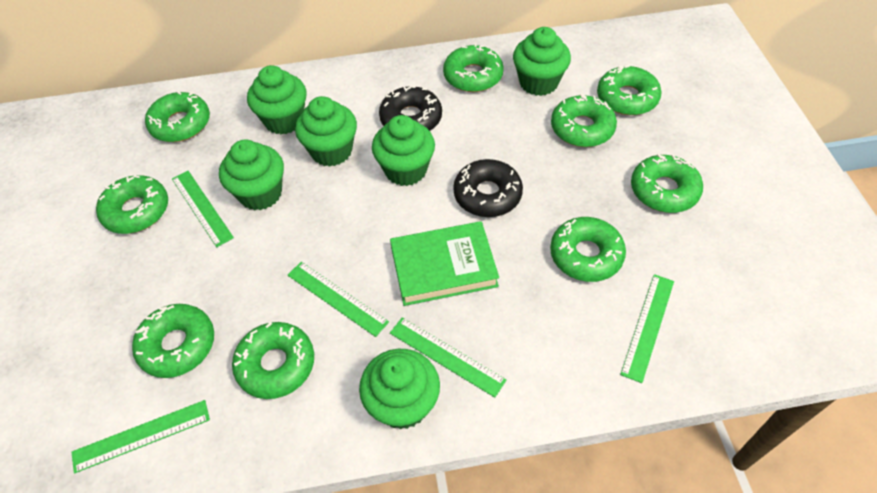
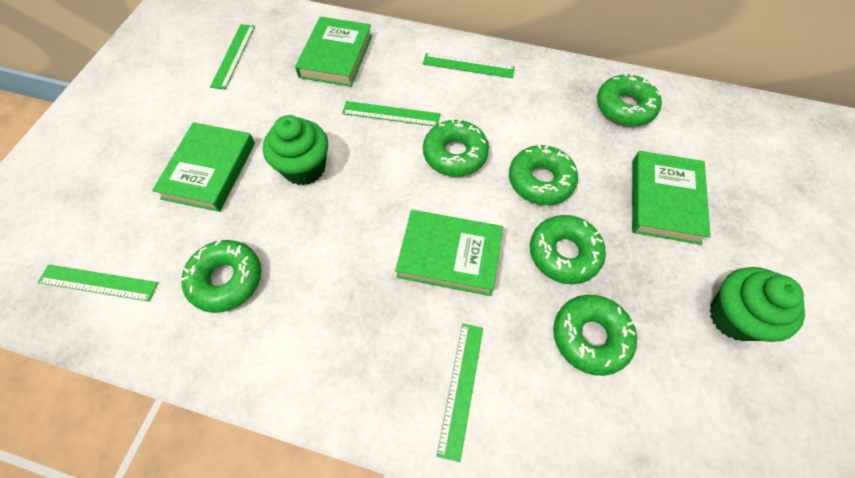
black donut: 2 -> 0
green book: 1 -> 4
green cupcake: 6 -> 2
green donut: 9 -> 6

